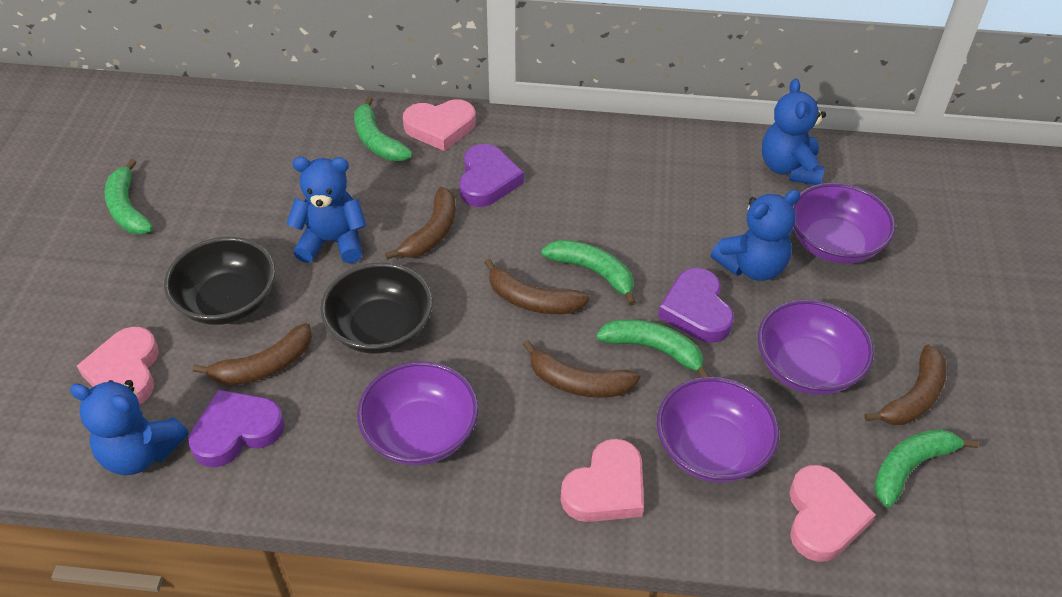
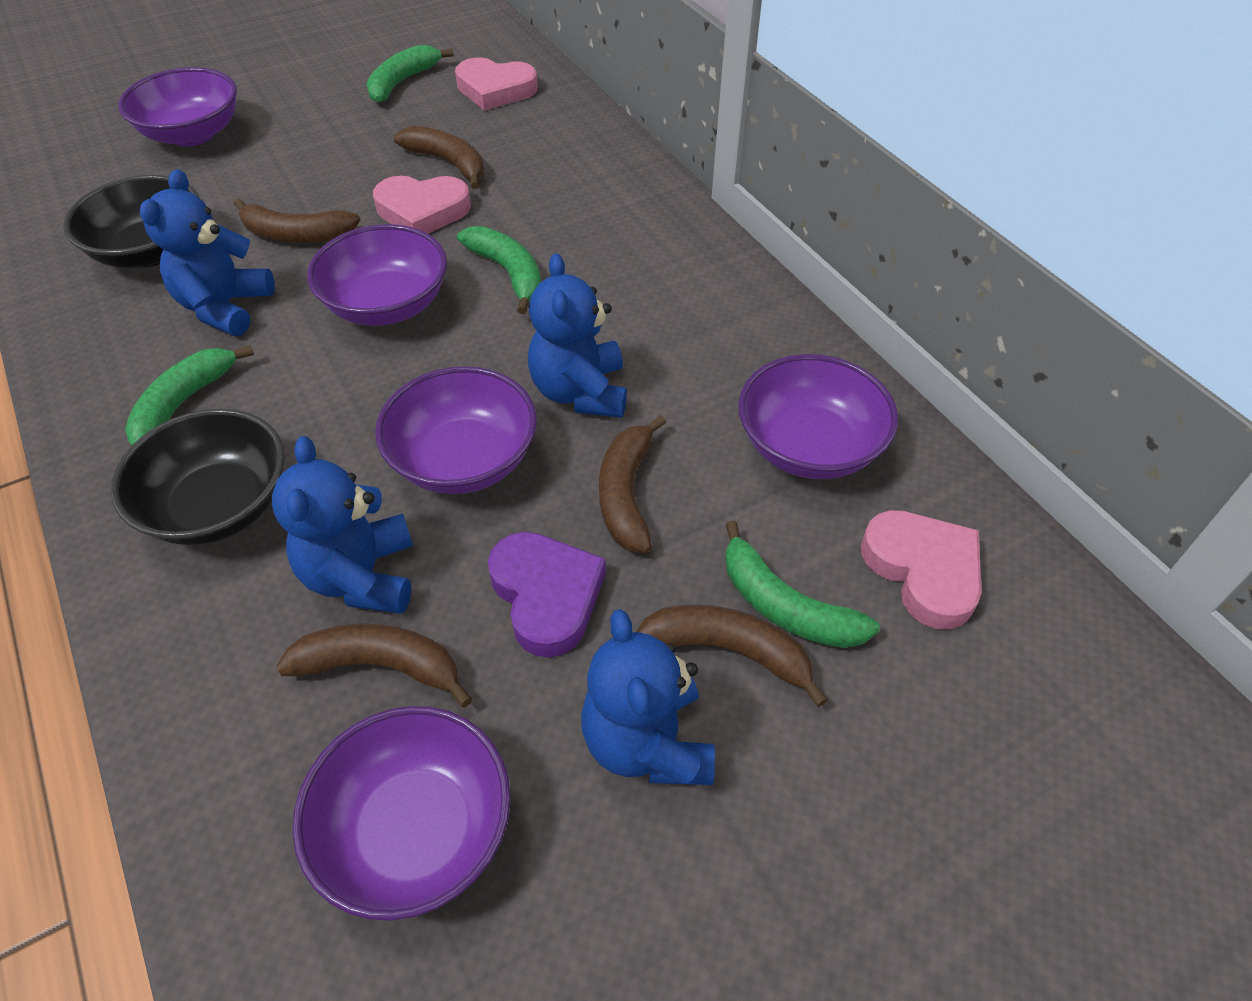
green banana: 5 -> 4
pink heart: 4 -> 3
purple bowl: 4 -> 5
purple heart: 3 -> 1

